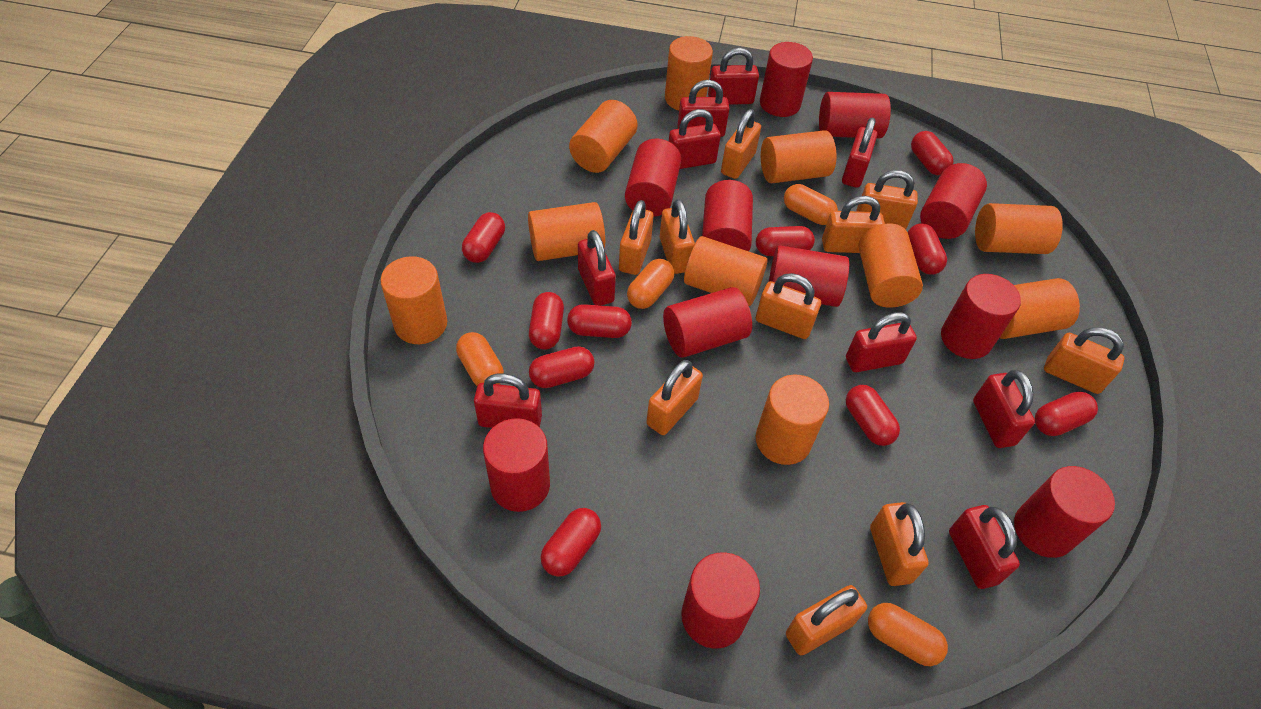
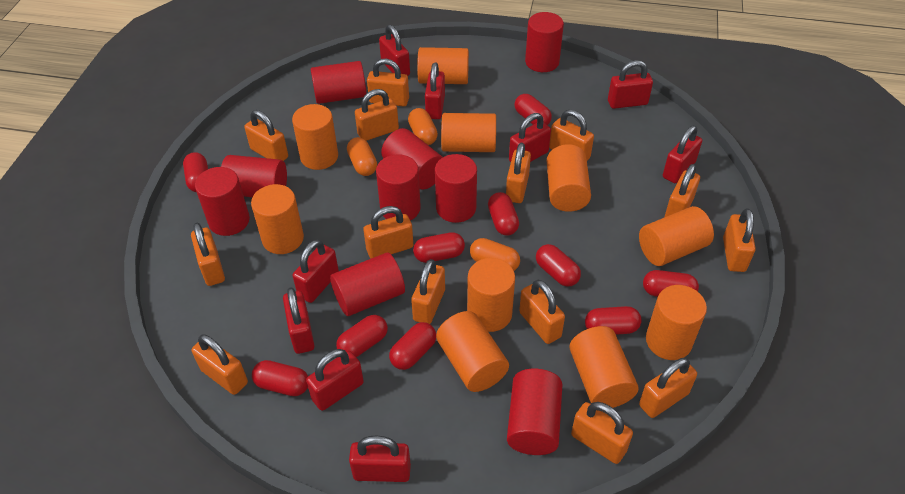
orange capsule: 4 -> 3
orange padlock: 10 -> 14
red cylinder: 11 -> 9

